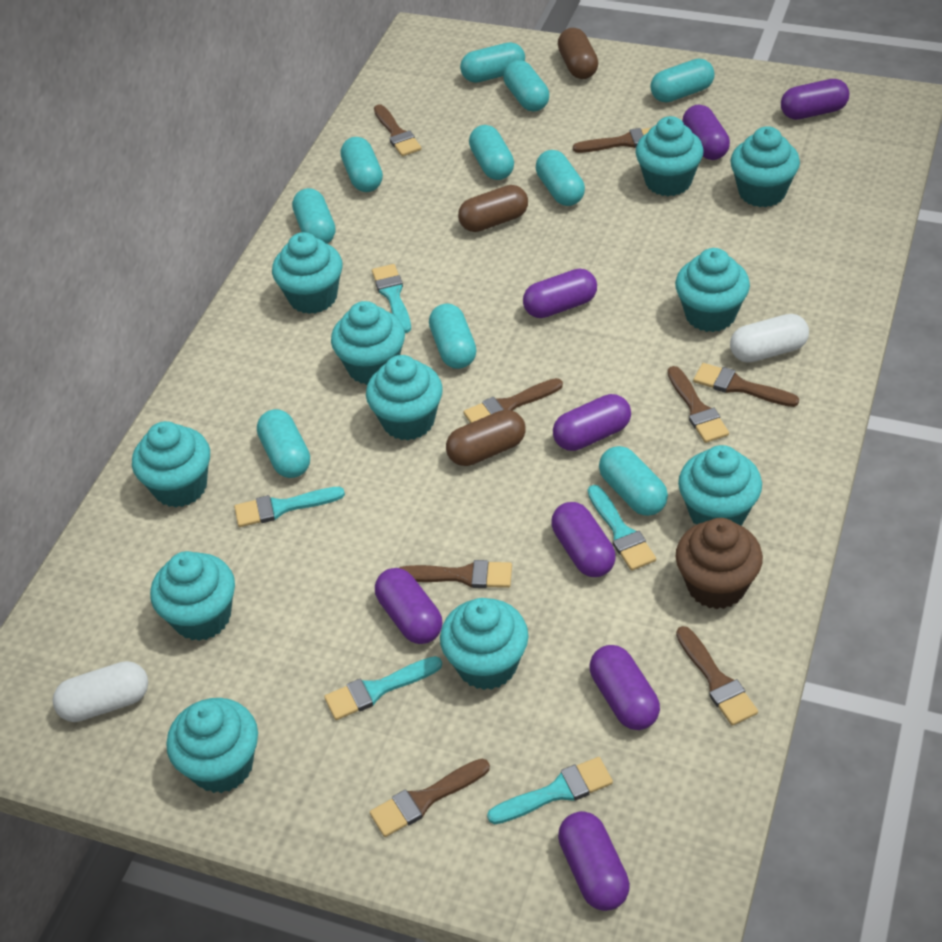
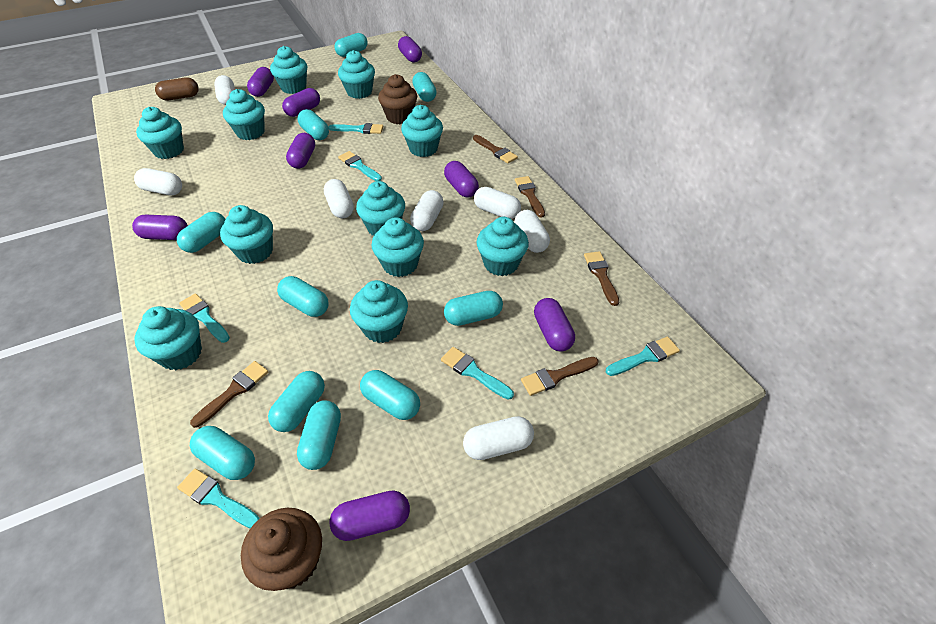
brown brush: 8 -> 5
brown capsule: 3 -> 1
brown cupcake: 1 -> 2
turquoise brush: 5 -> 6
white capsule: 2 -> 7

